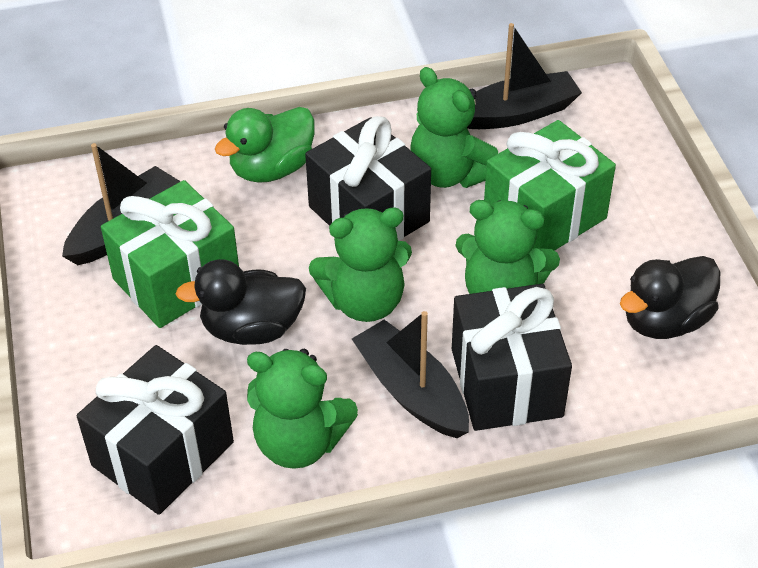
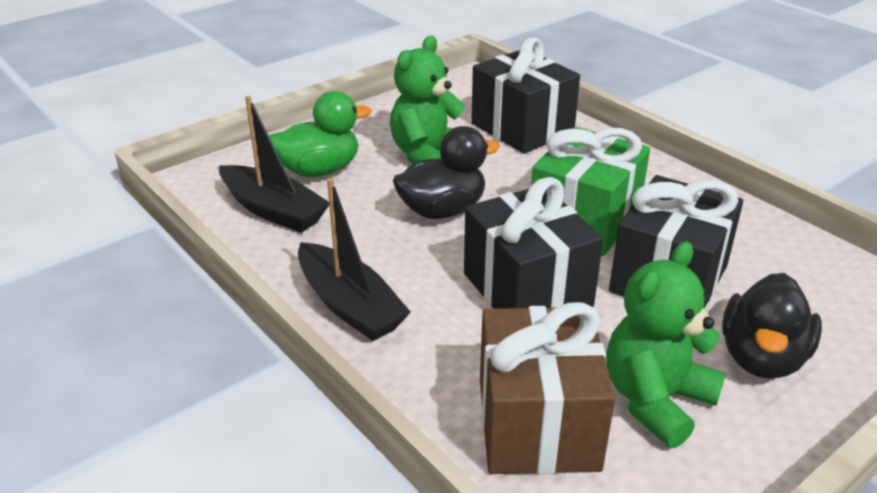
black boat: 3 -> 2
brown gift: 0 -> 1
green gift: 2 -> 1
green teddy bear: 4 -> 2

